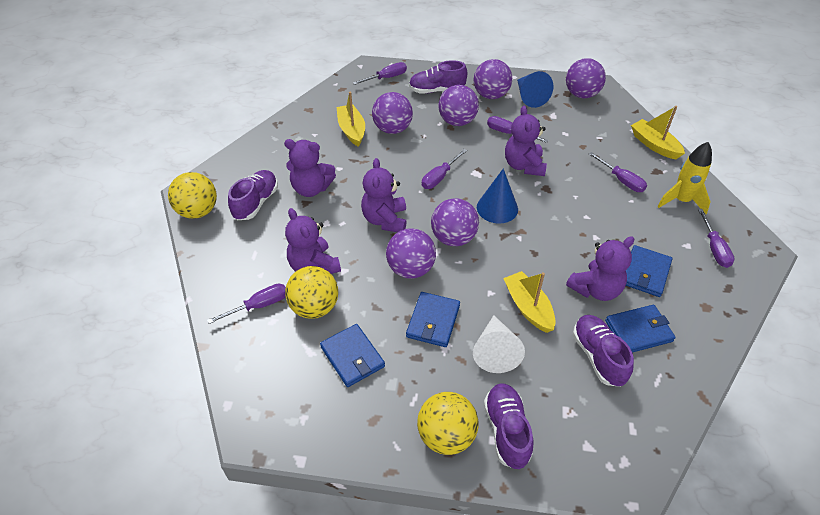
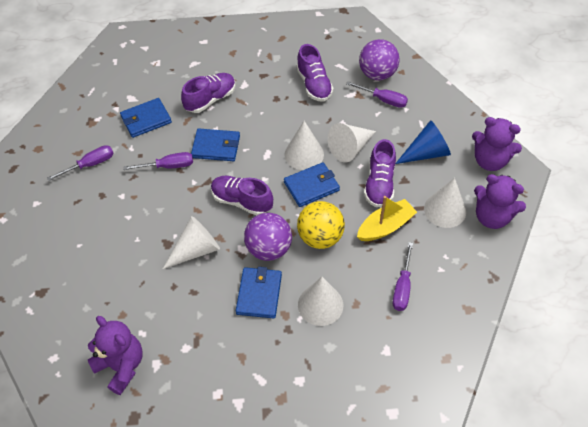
blue cone: 2 -> 1
purple ball: 6 -> 2
purple screwdriver: 6 -> 4
purple teddy bear: 5 -> 3
white cone: 1 -> 5
yellow ball: 3 -> 1
yellow boat: 3 -> 1
yellow rocket: 1 -> 0

